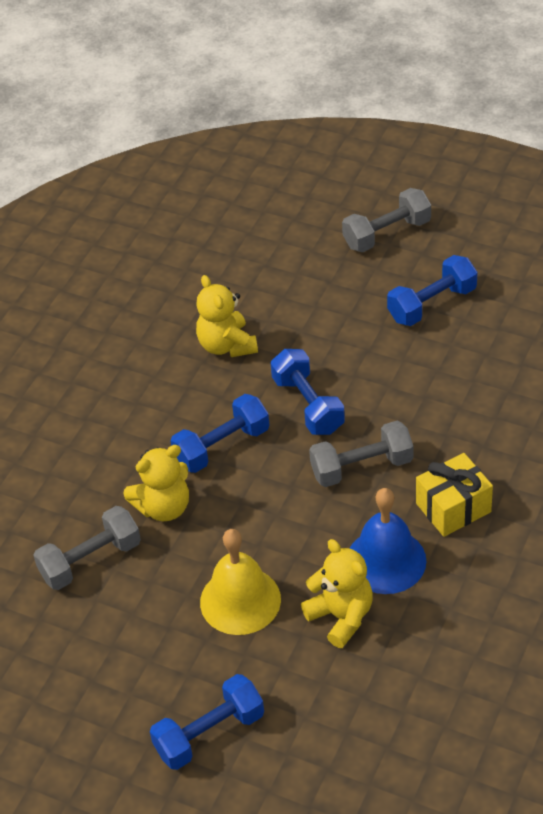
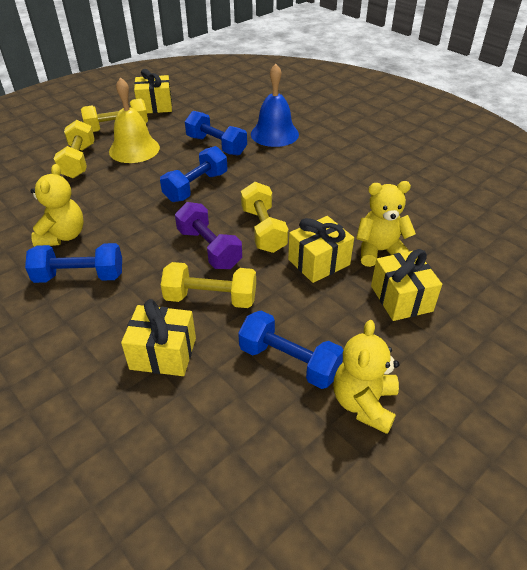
grey dumbbell: 3 -> 0
purple dumbbell: 0 -> 1
yellow dumbbell: 0 -> 4
yellow gift: 1 -> 4

